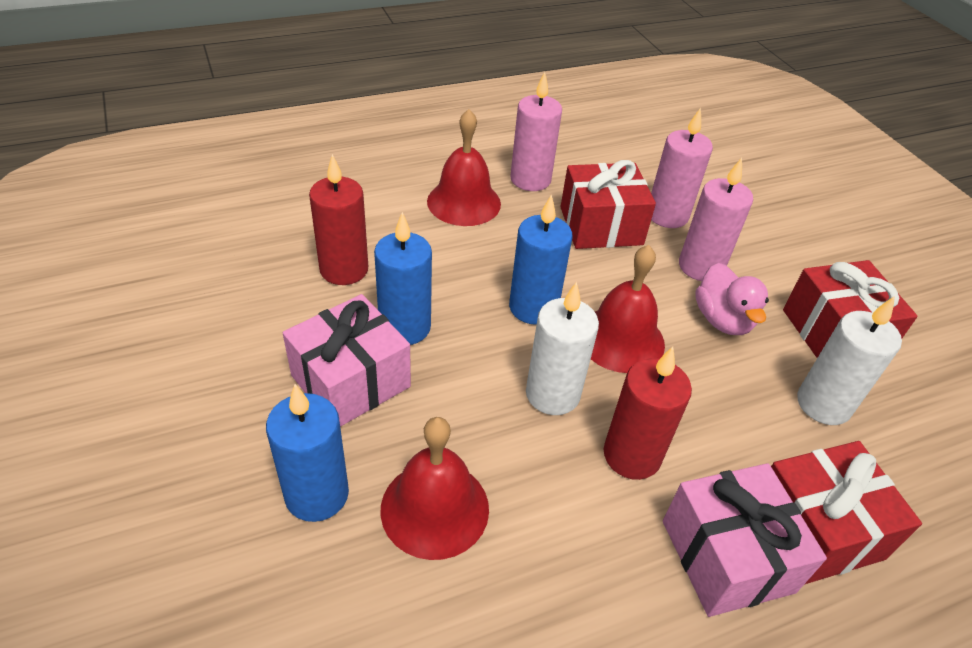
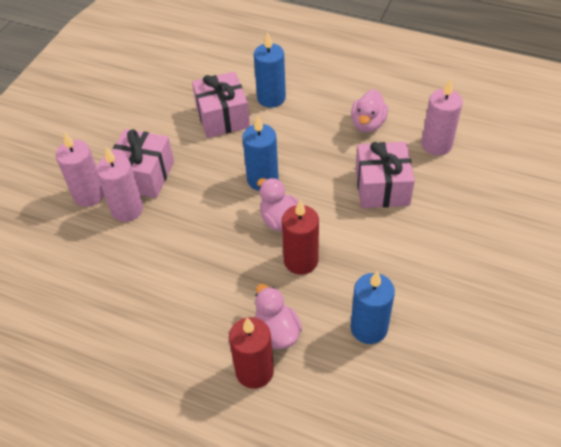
pink duck: 1 -> 3
pink gift: 2 -> 3
red bell: 3 -> 0
red gift: 3 -> 0
white candle: 2 -> 0

